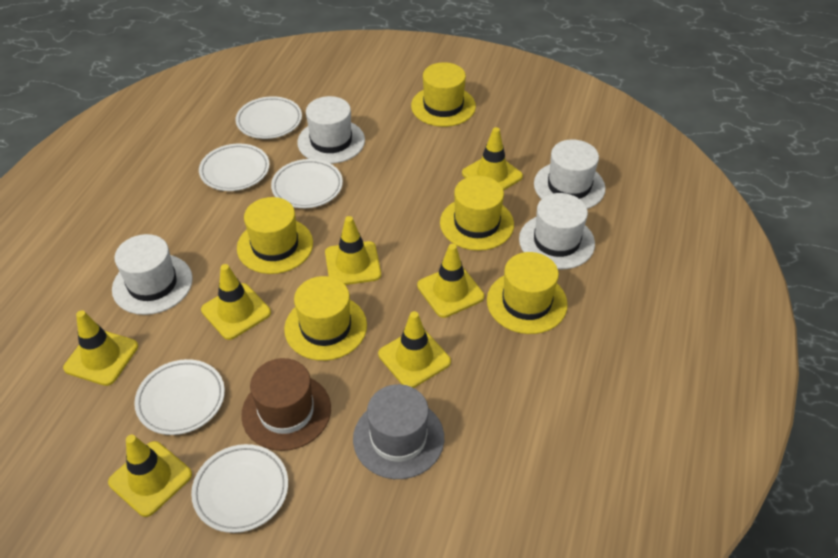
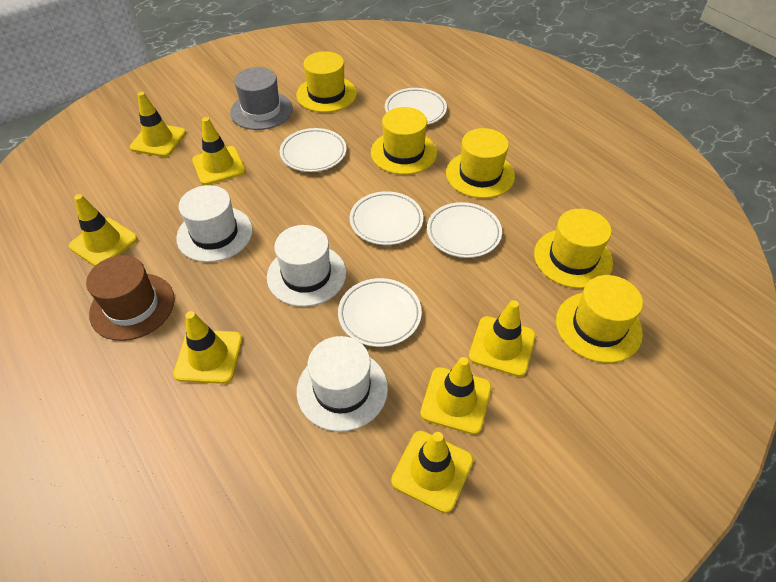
white hat: 4 -> 3

